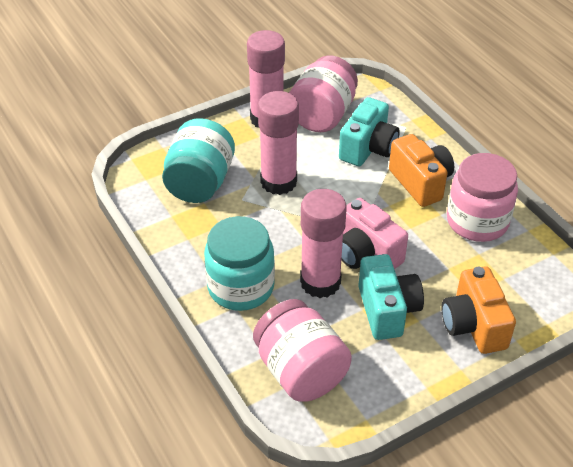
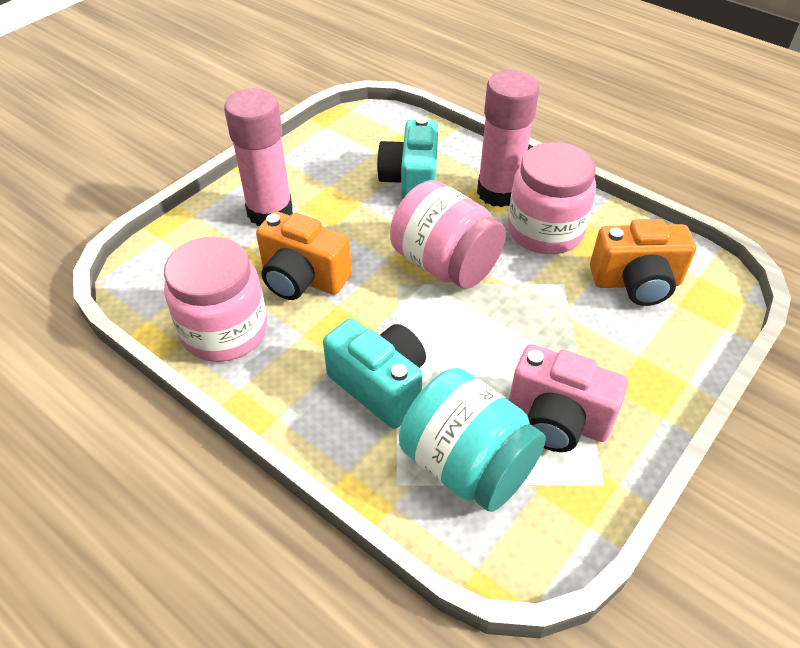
pink glue stick: 3 -> 2
turquoise jar: 2 -> 1

